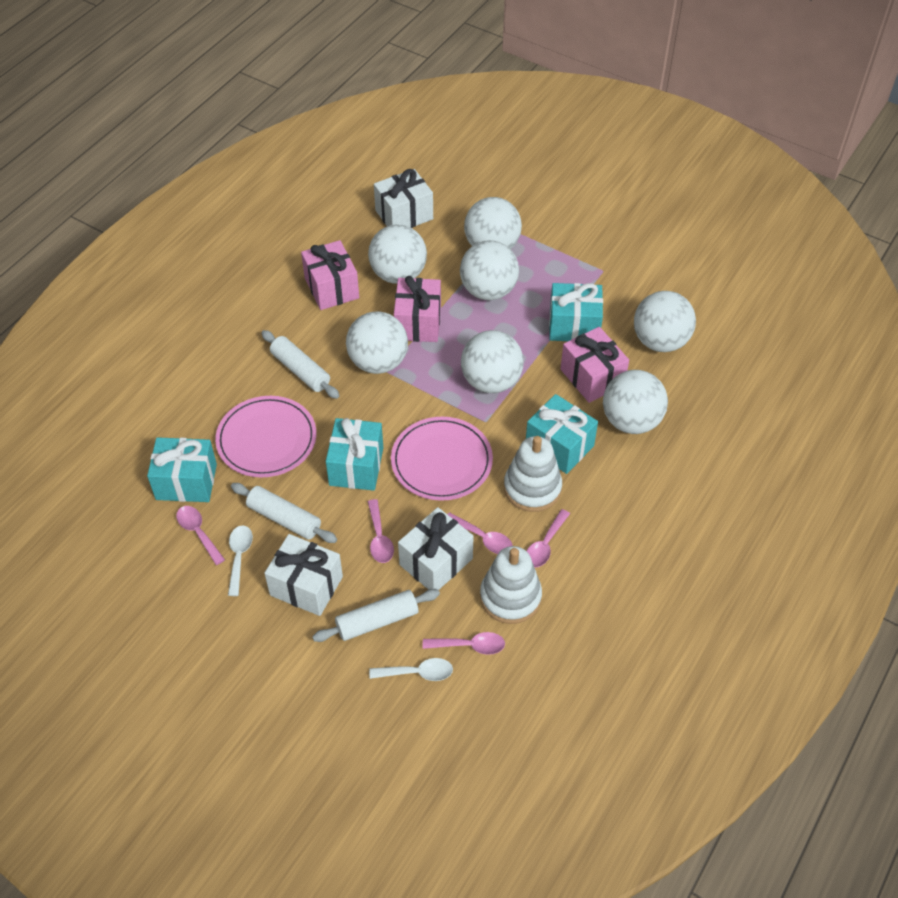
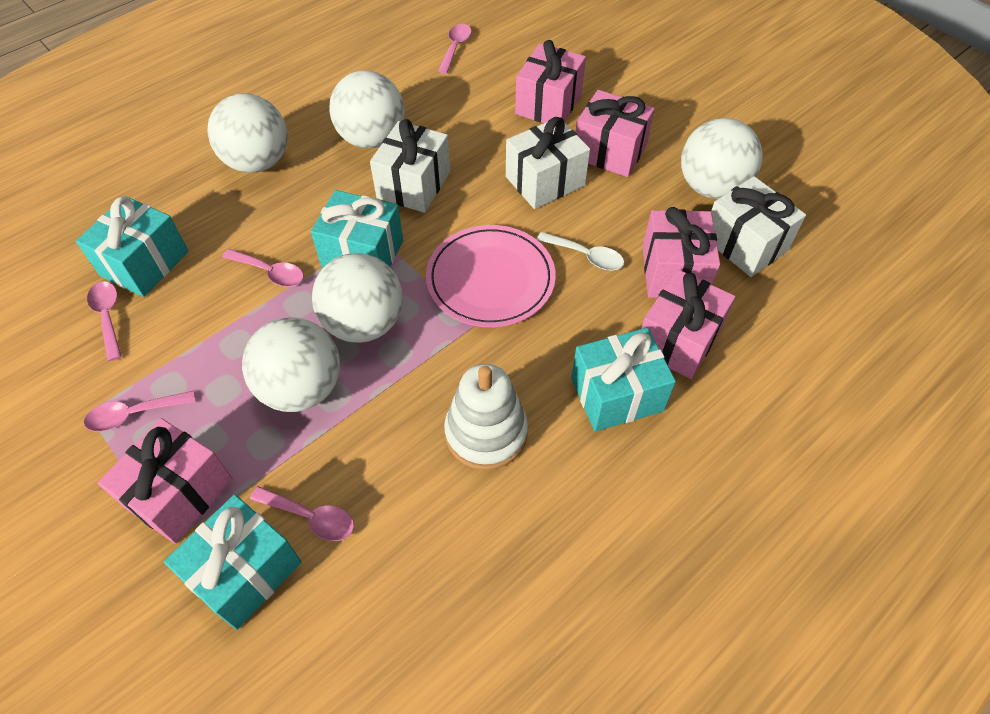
pink gift: 3 -> 5
pink plate: 2 -> 1
white ball: 7 -> 5
white rolling pin: 3 -> 0
white spoon: 2 -> 1
white stacking toy: 2 -> 1

